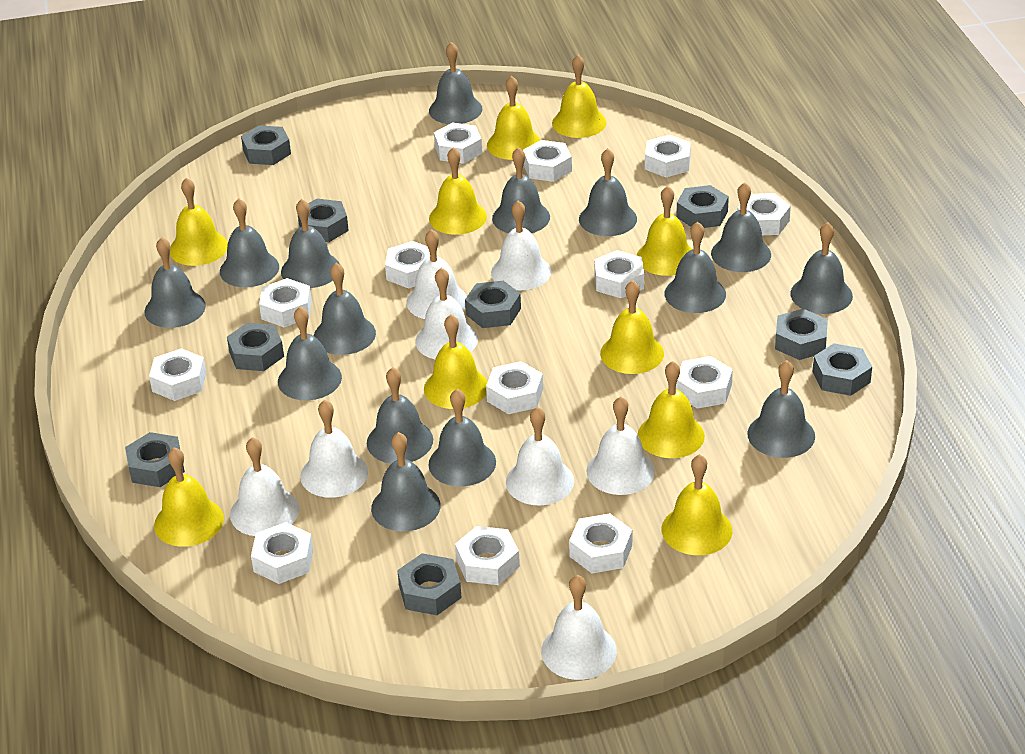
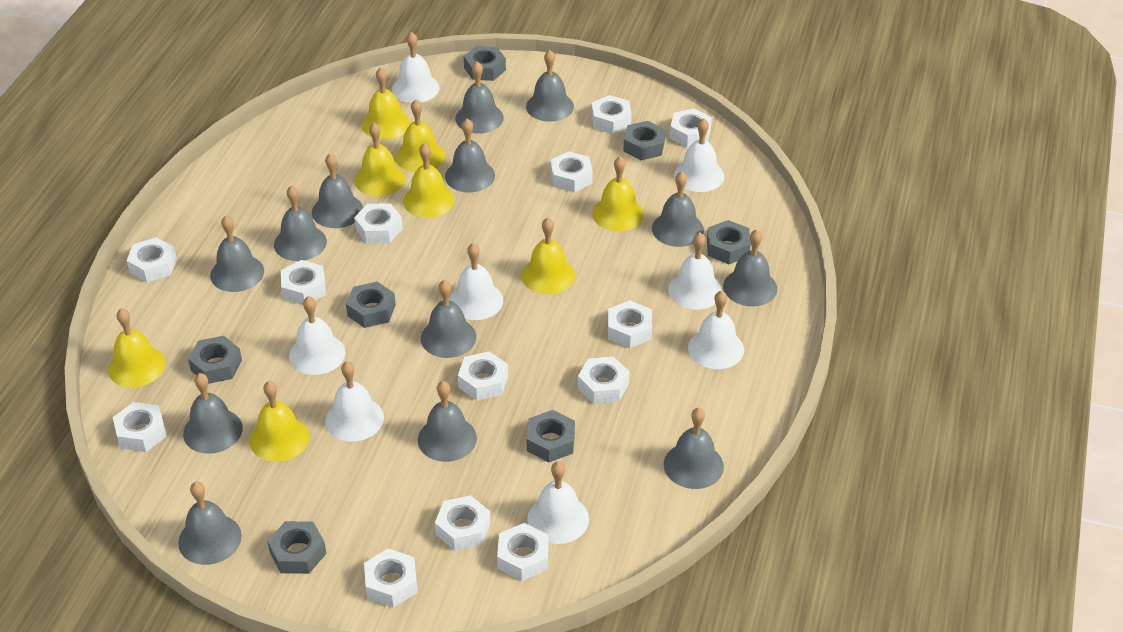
grey bell: 15 -> 13
grey nut: 9 -> 7
yellow bell: 10 -> 8

